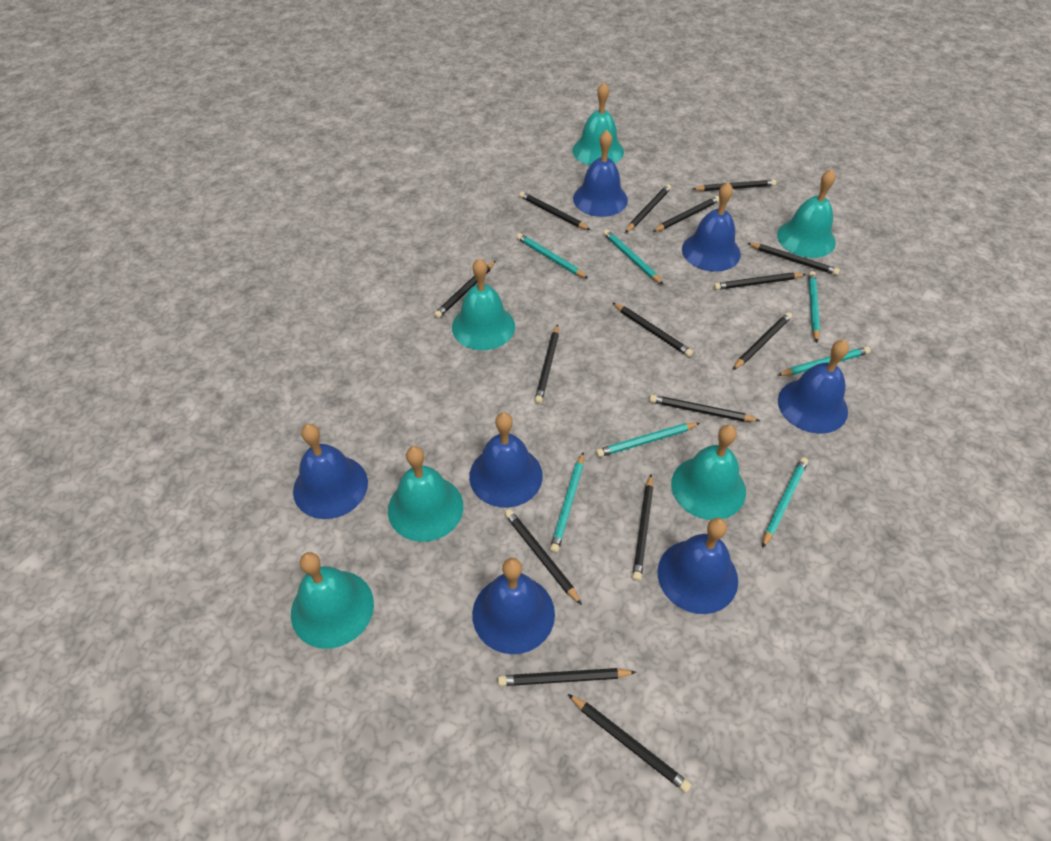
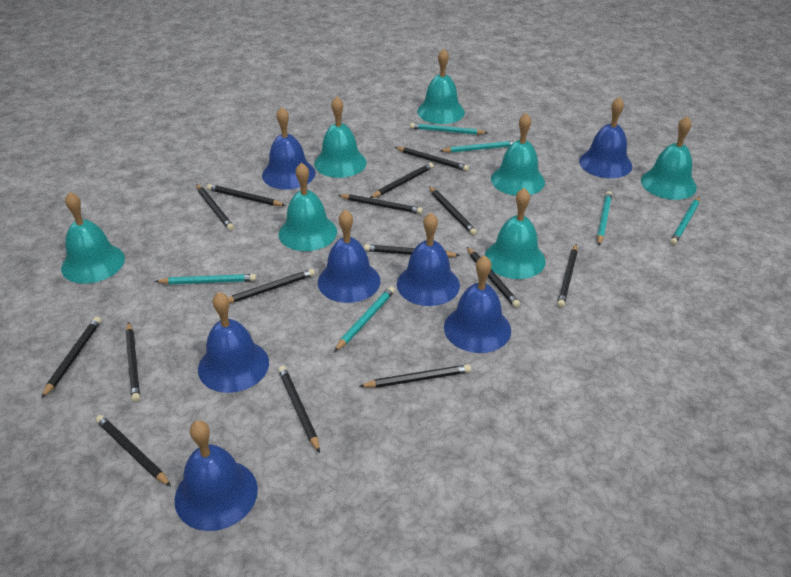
turquoise bell: 6 -> 7
turquoise pencil: 7 -> 6

